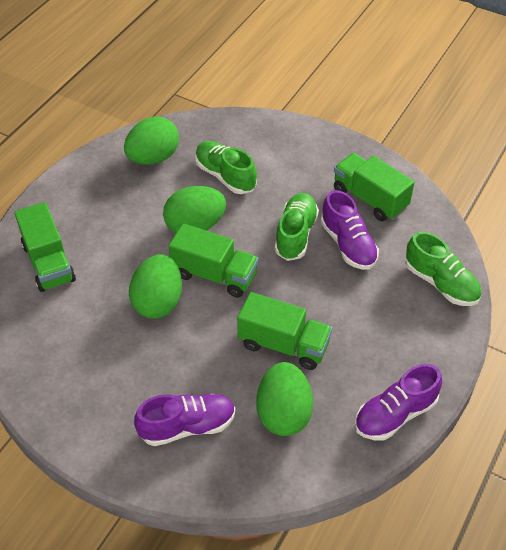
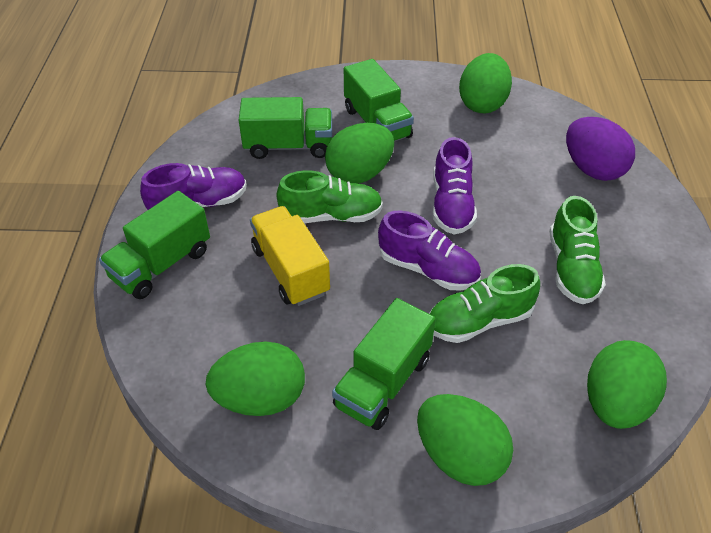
green egg: 4 -> 5
purple egg: 0 -> 1
yellow truck: 0 -> 1

